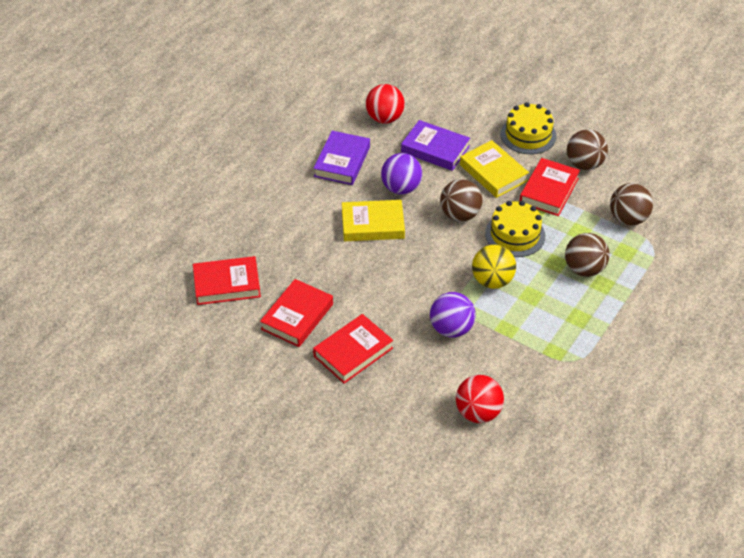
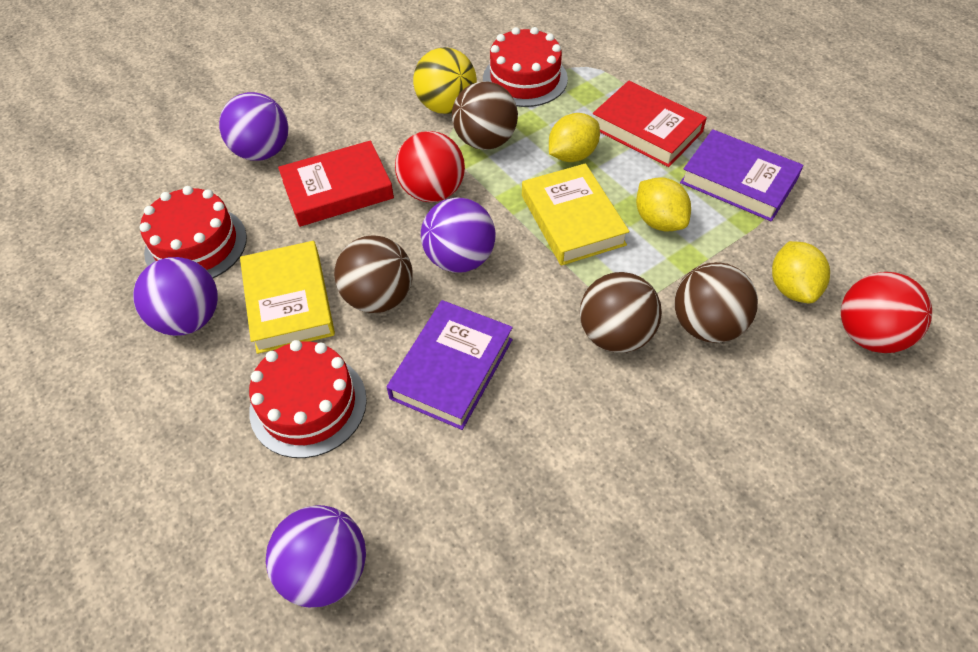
purple ball: 2 -> 4
red book: 4 -> 2
red cake: 0 -> 3
yellow cake: 2 -> 0
yellow lemon: 0 -> 3

